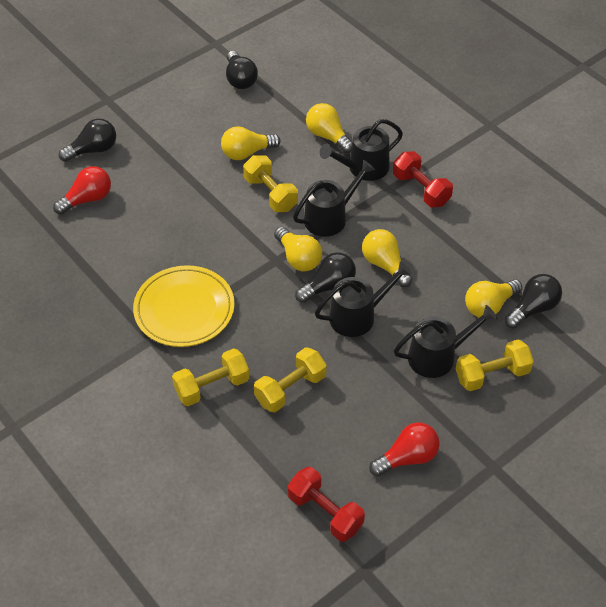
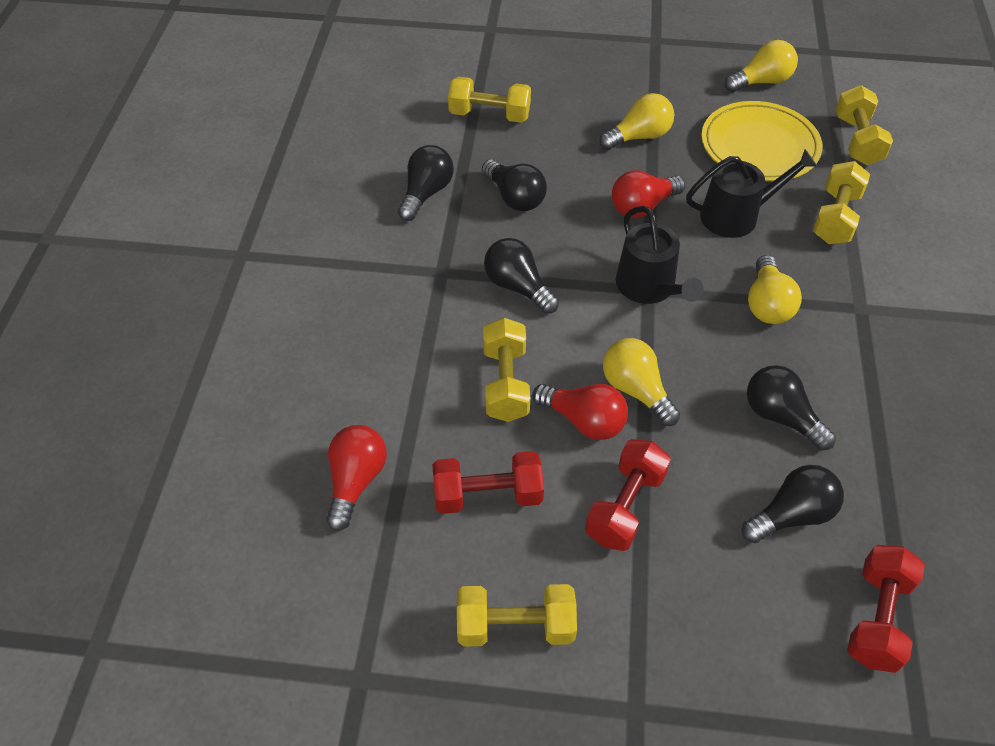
black light bulb: 4 -> 5
black watering can: 4 -> 2
red dumbbell: 2 -> 3
red light bulb: 2 -> 3
yellow dumbbell: 4 -> 5
yellow light bulb: 5 -> 4

